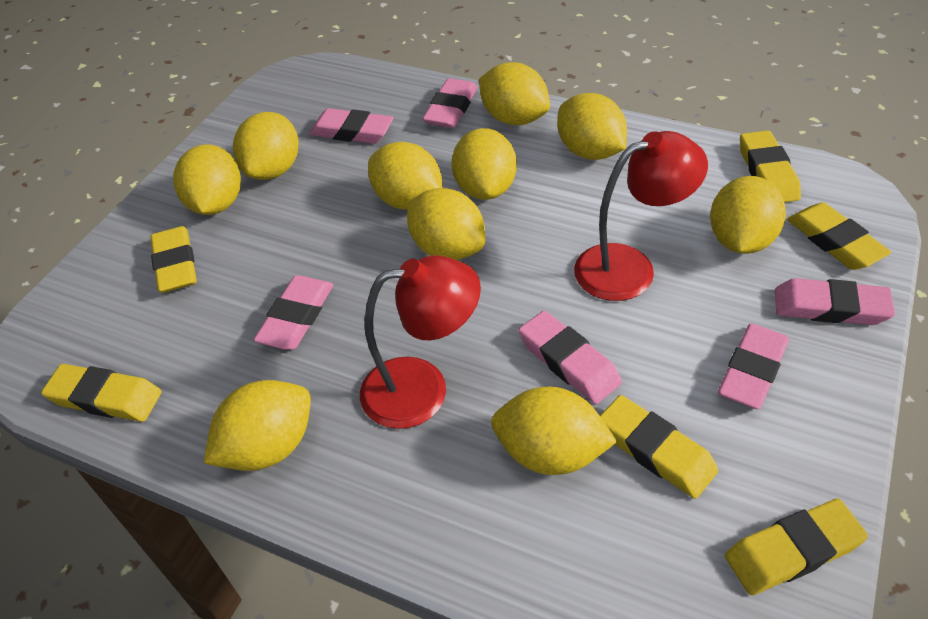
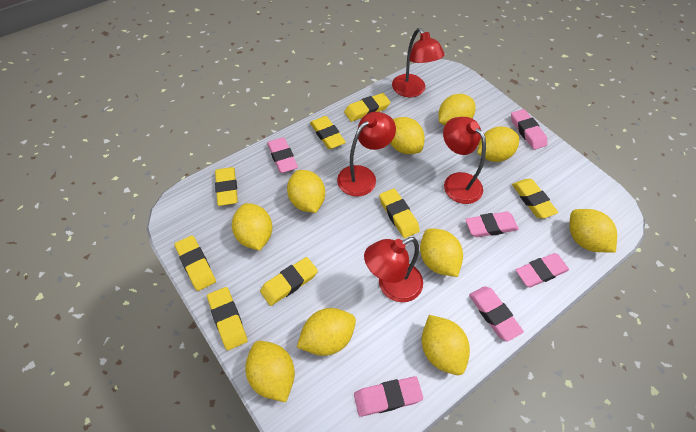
red lamp: 2 -> 4
yellow eraser: 6 -> 8

